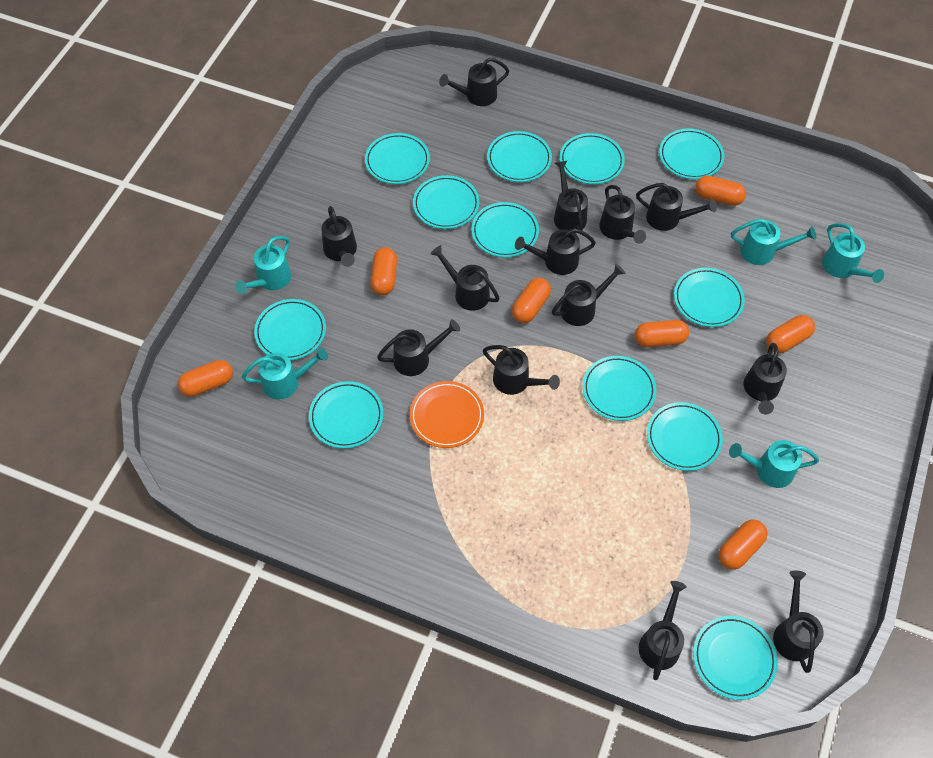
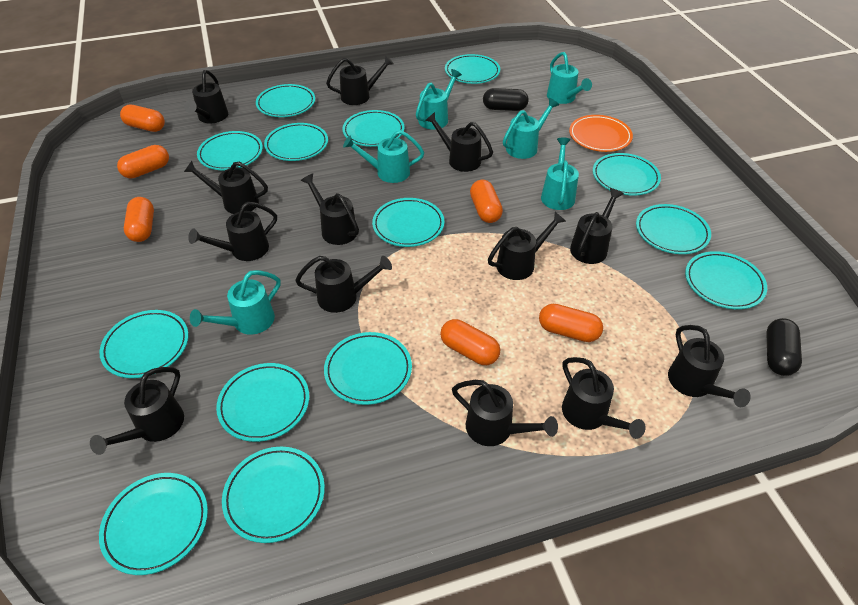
black capsule: 0 -> 2
orange capsule: 7 -> 6
turquoise plate: 12 -> 14
turquoise watering can: 5 -> 6

